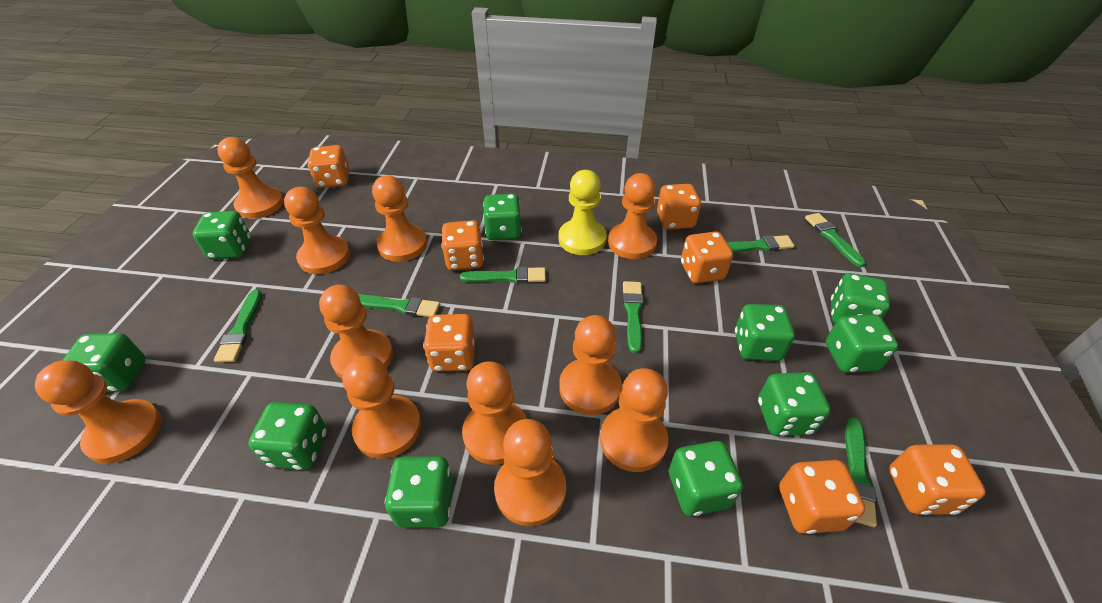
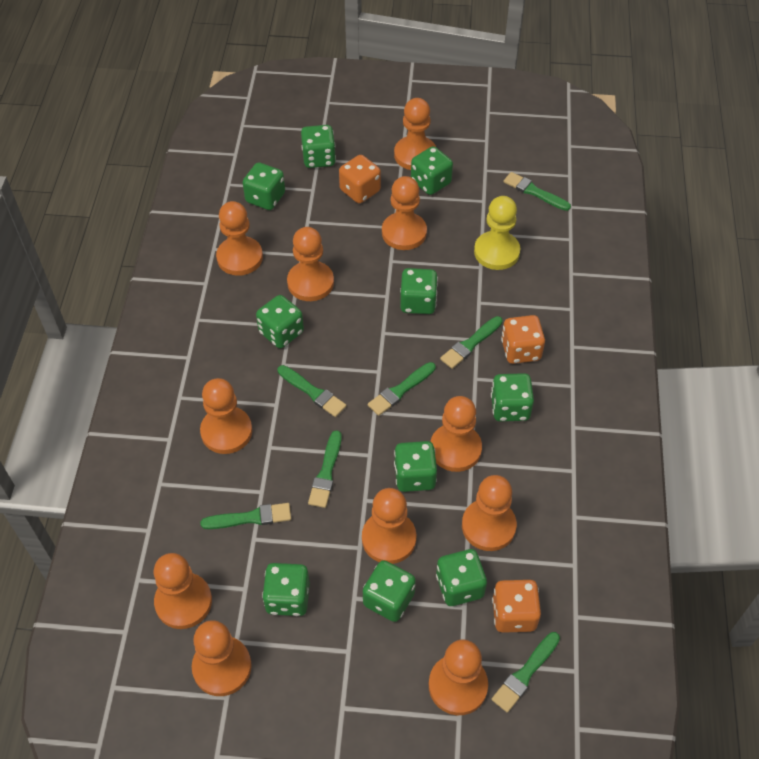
orange dice: 7 -> 3

